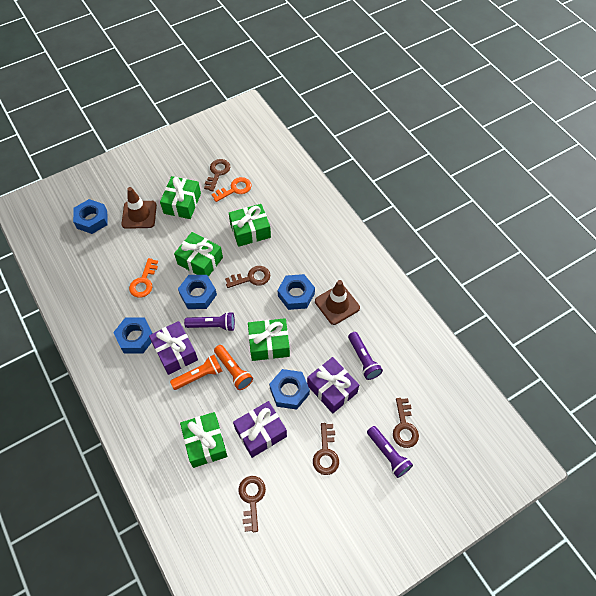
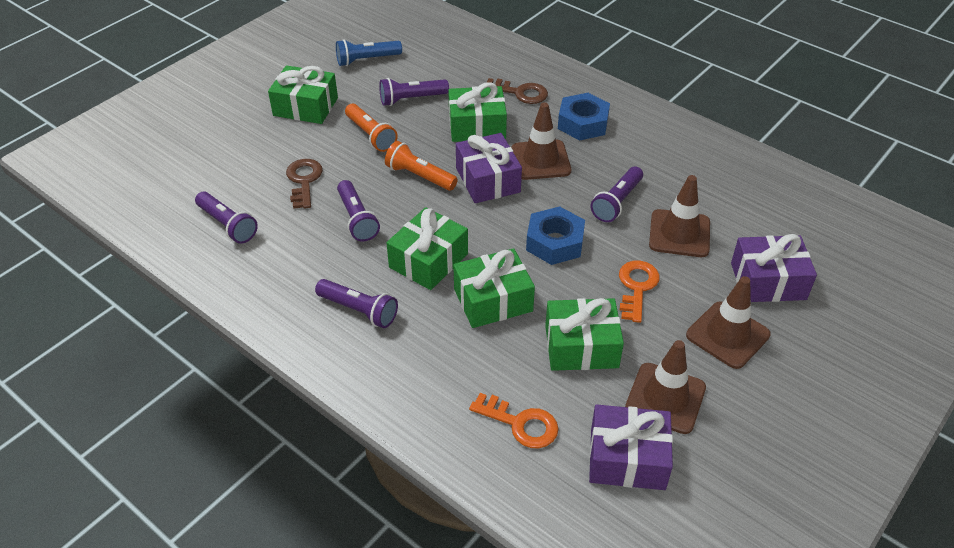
blue flashlight: 0 -> 1
blue nut: 5 -> 2
brown key: 5 -> 2
brown traffic cone: 2 -> 4
purple flashlight: 3 -> 5

